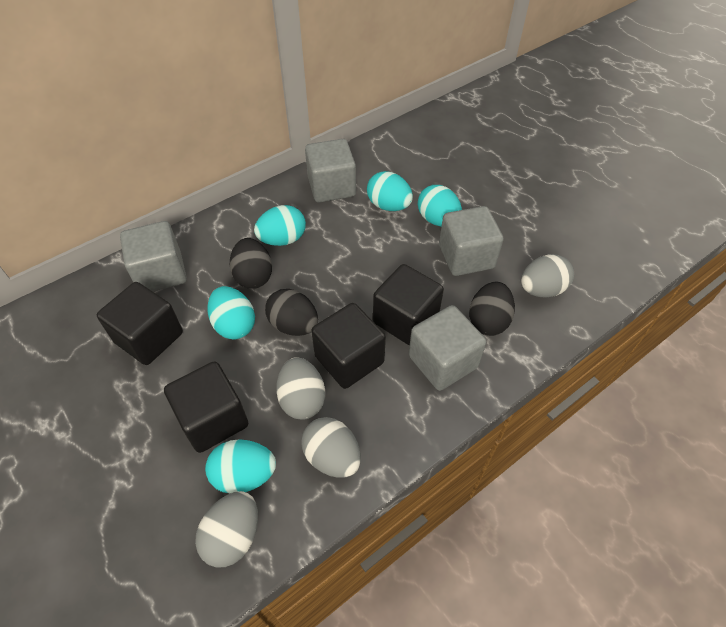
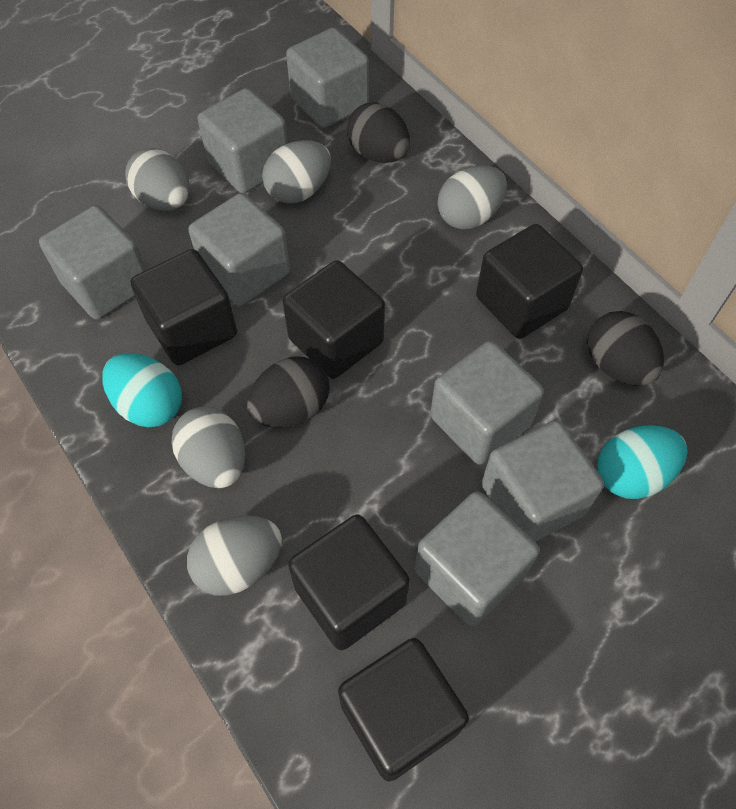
black cube: 4 -> 5
grey cube: 4 -> 7
grey egg: 4 -> 5
turquoise egg: 5 -> 2

